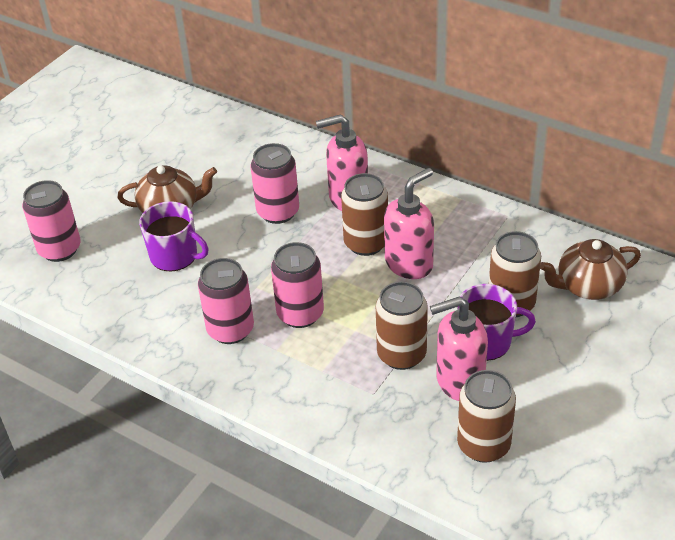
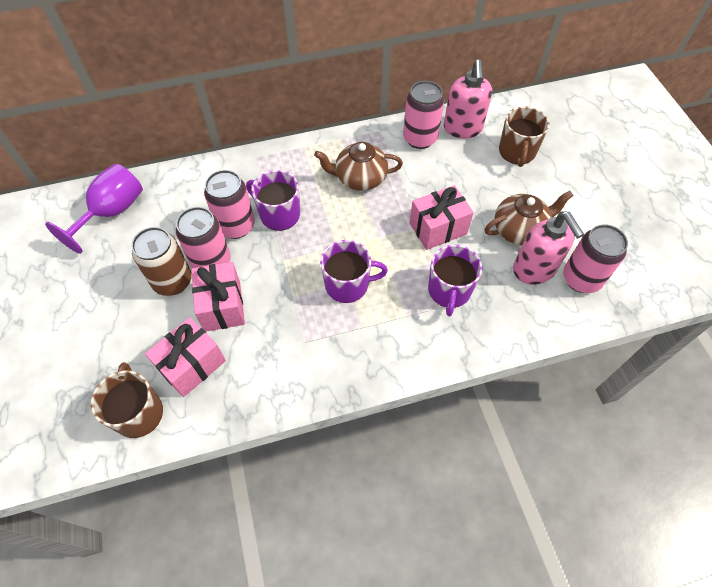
brown can: 4 -> 1
brown mug: 0 -> 2
pink gift: 0 -> 3
pink soap dispenser: 3 -> 2
purple goblet: 0 -> 1
purple mug: 2 -> 3

